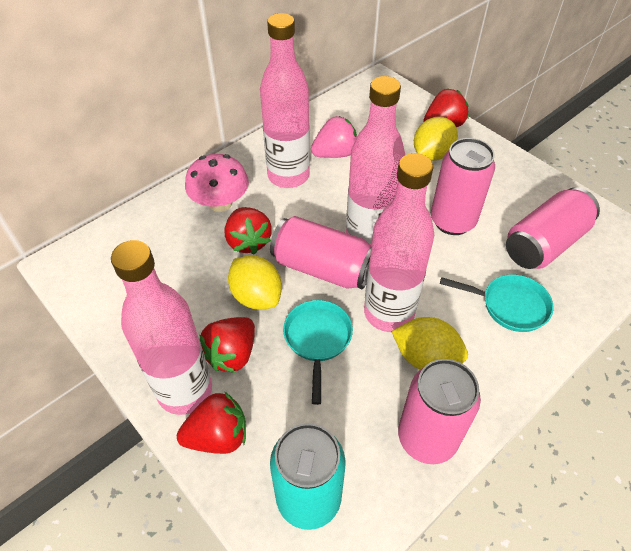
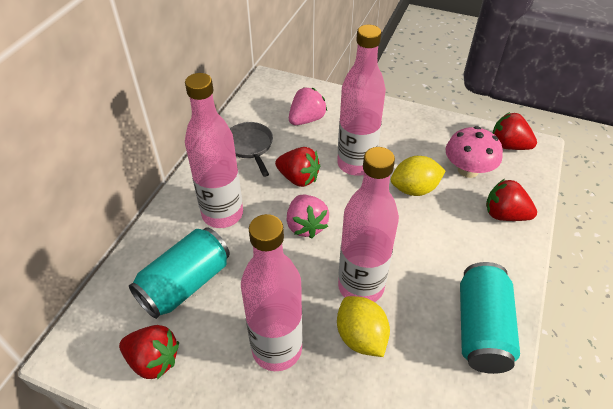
grey pan: 0 -> 1
pink can: 4 -> 0
pink strawberry: 1 -> 2
turquoise can: 1 -> 2
turquoise pan: 2 -> 0
yellow lemon: 3 -> 2

